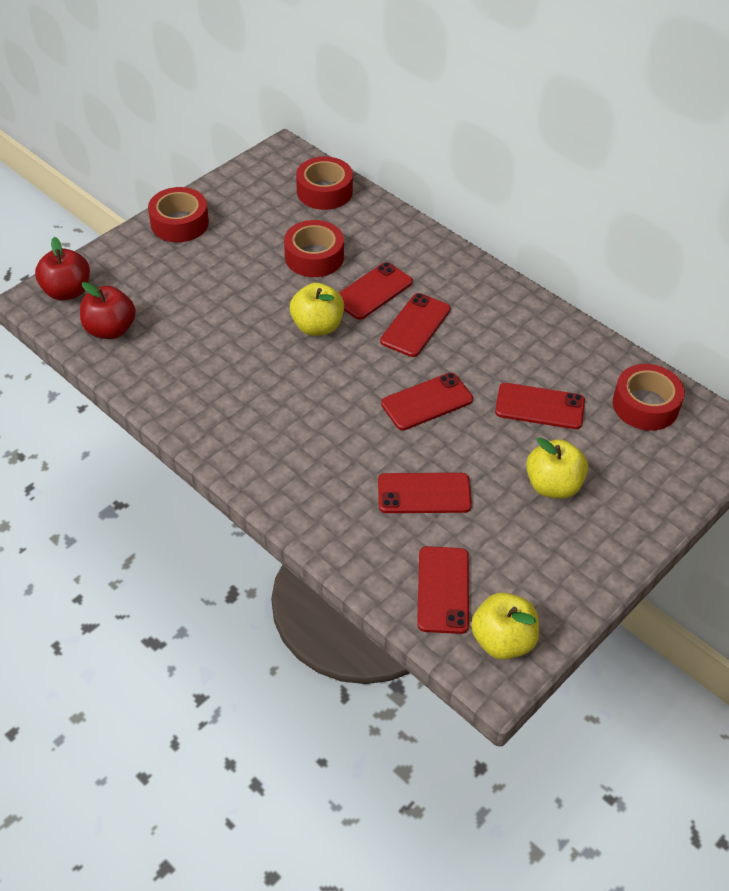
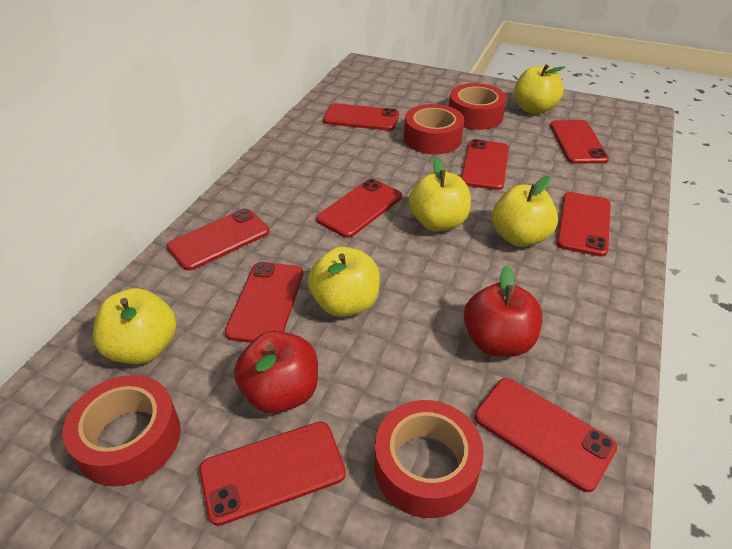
red phone: 6 -> 9
yellow apple: 3 -> 5

